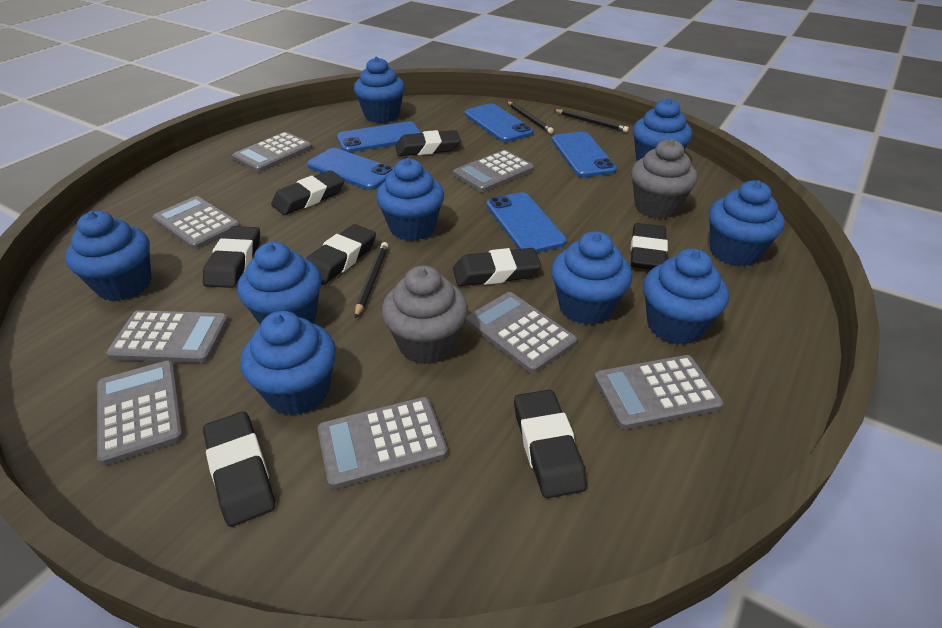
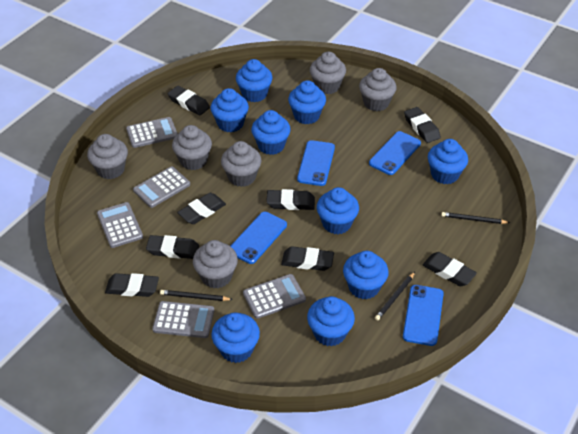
blue phone: 5 -> 4
grey calculator: 8 -> 5
grey cupcake: 2 -> 6

